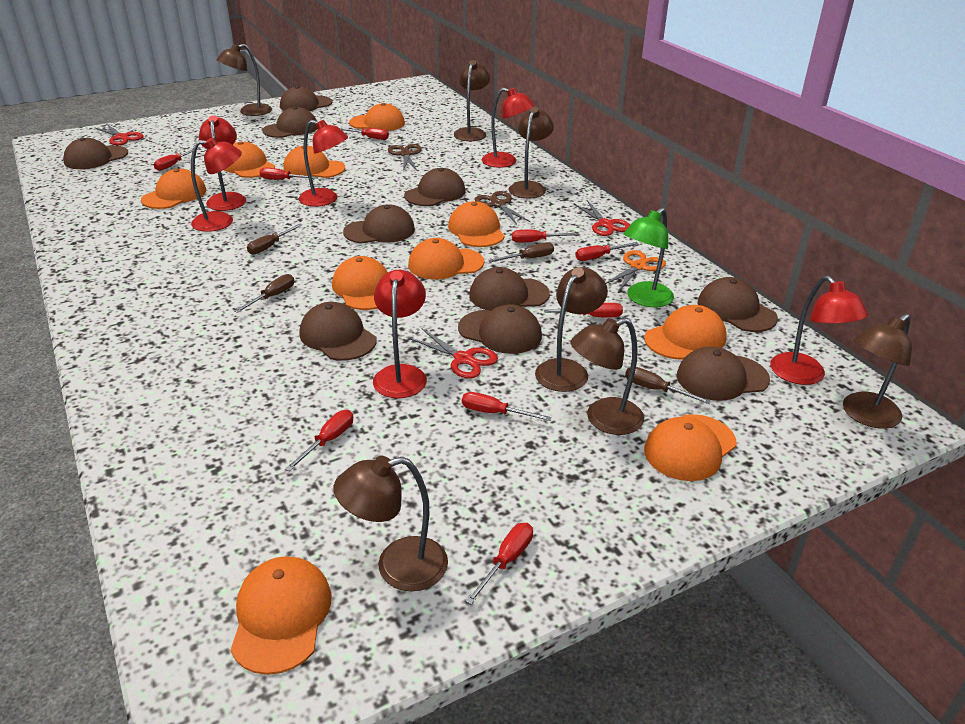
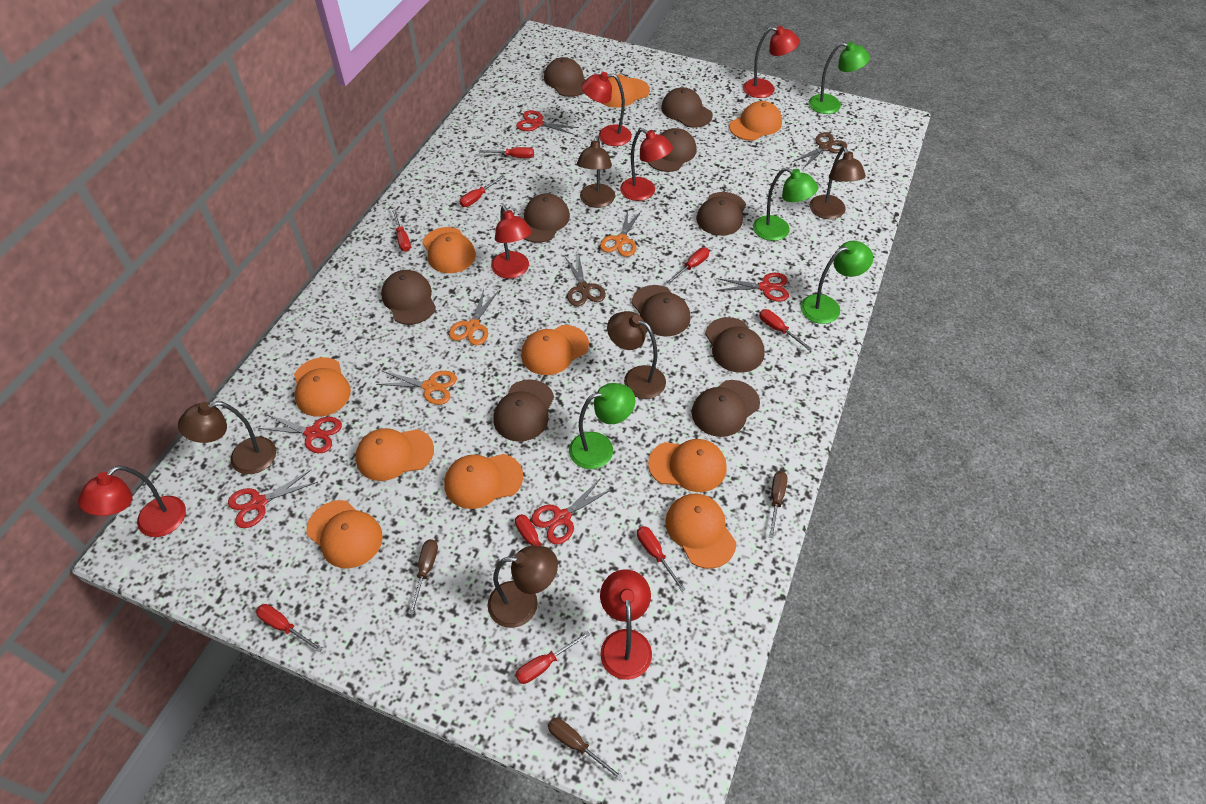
brown lamp: 7 -> 5
brown screwdriver: 4 -> 3
green lamp: 1 -> 4
orange scissors: 1 -> 3
red scissors: 3 -> 5

